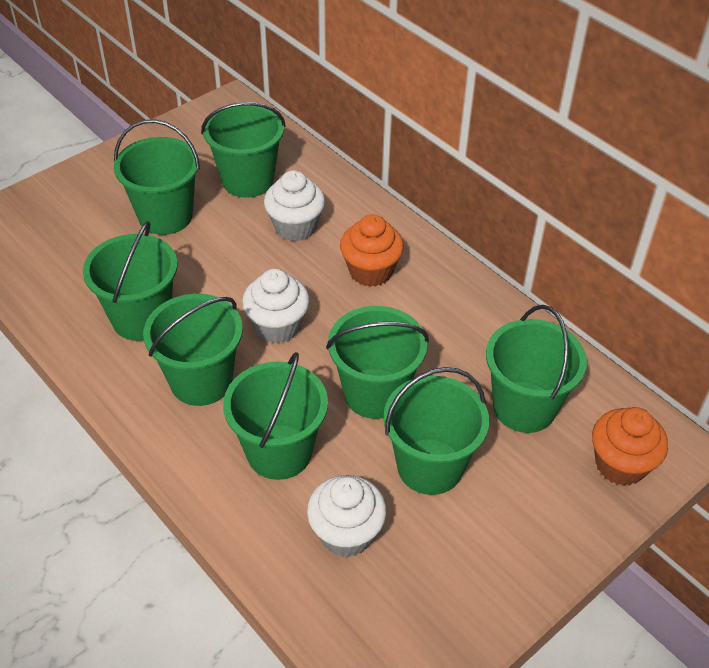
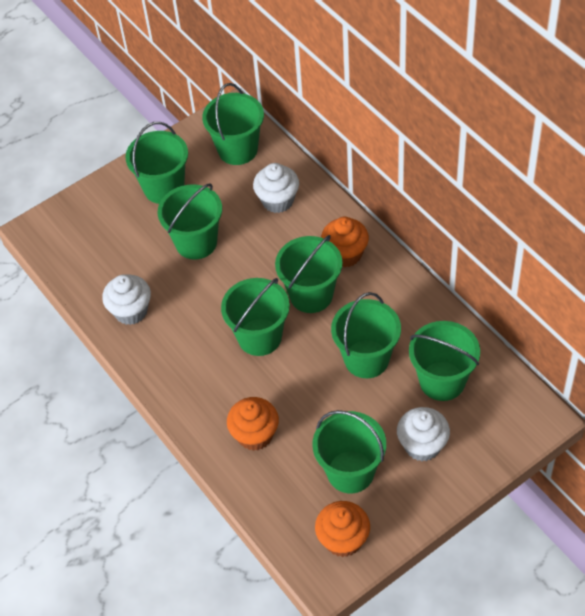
orange cupcake: 2 -> 3

